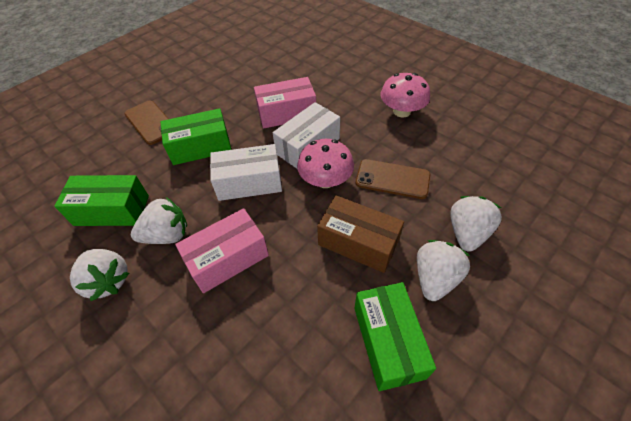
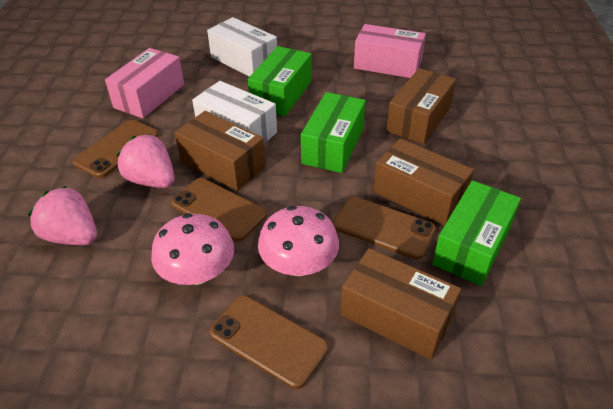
brown box: 1 -> 4
brown phone: 2 -> 4
pink strawberry: 0 -> 2
white strawberry: 4 -> 0

